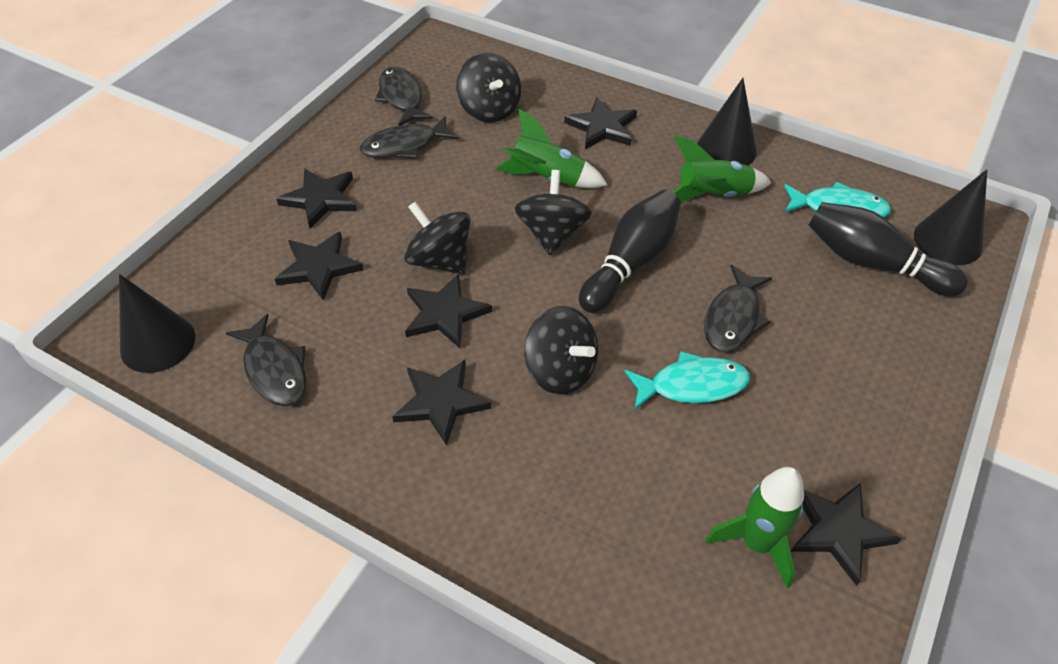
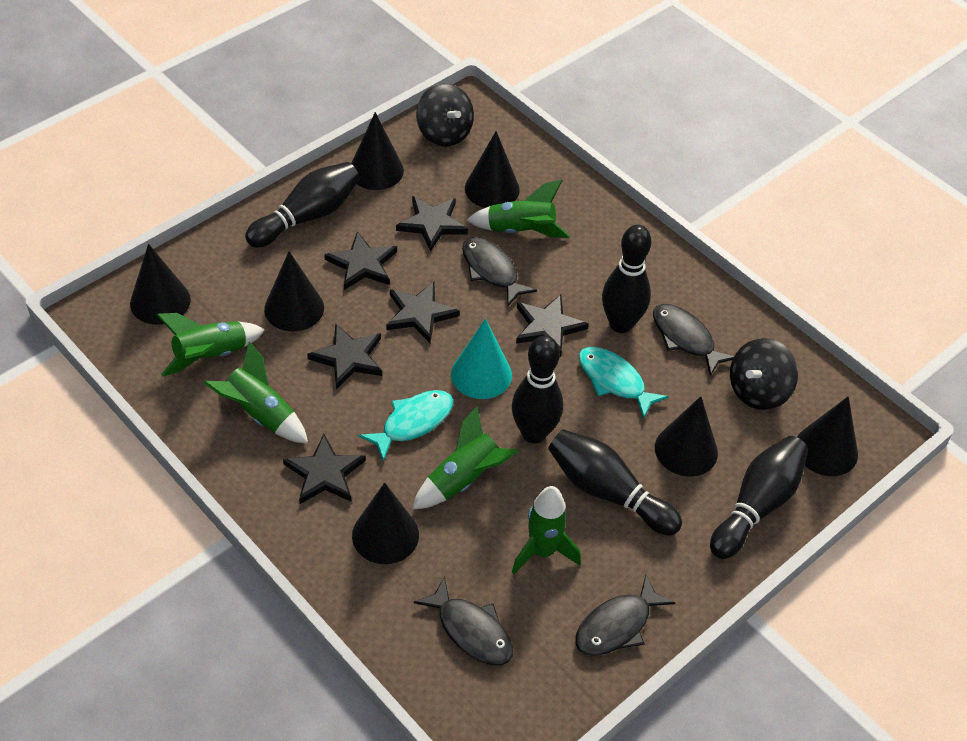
black bowling pin: 2 -> 5
black cone: 3 -> 7
black spinning top: 4 -> 2
green rocket: 3 -> 5
turquoise cone: 0 -> 1

